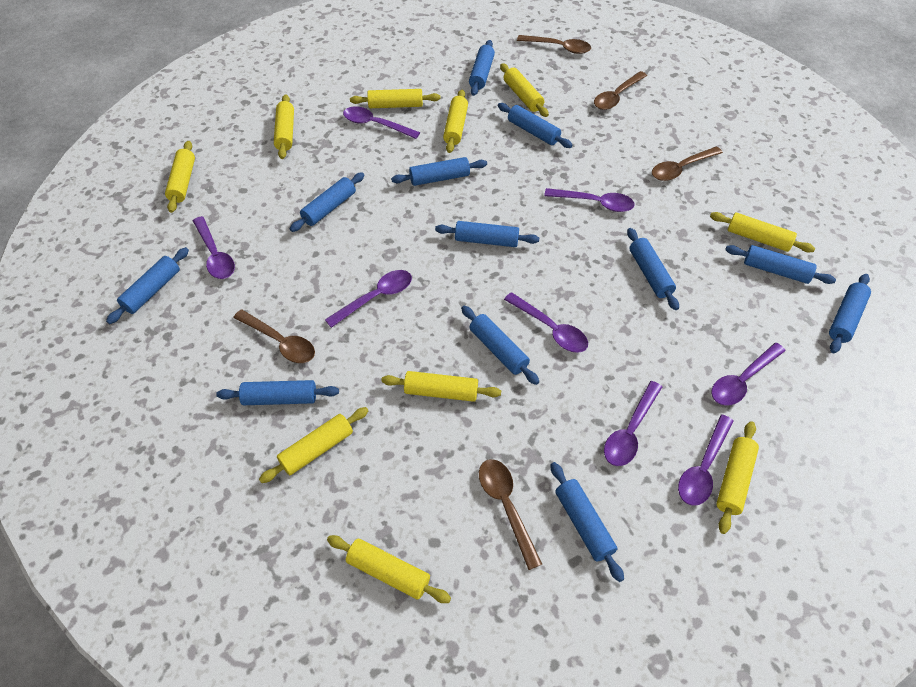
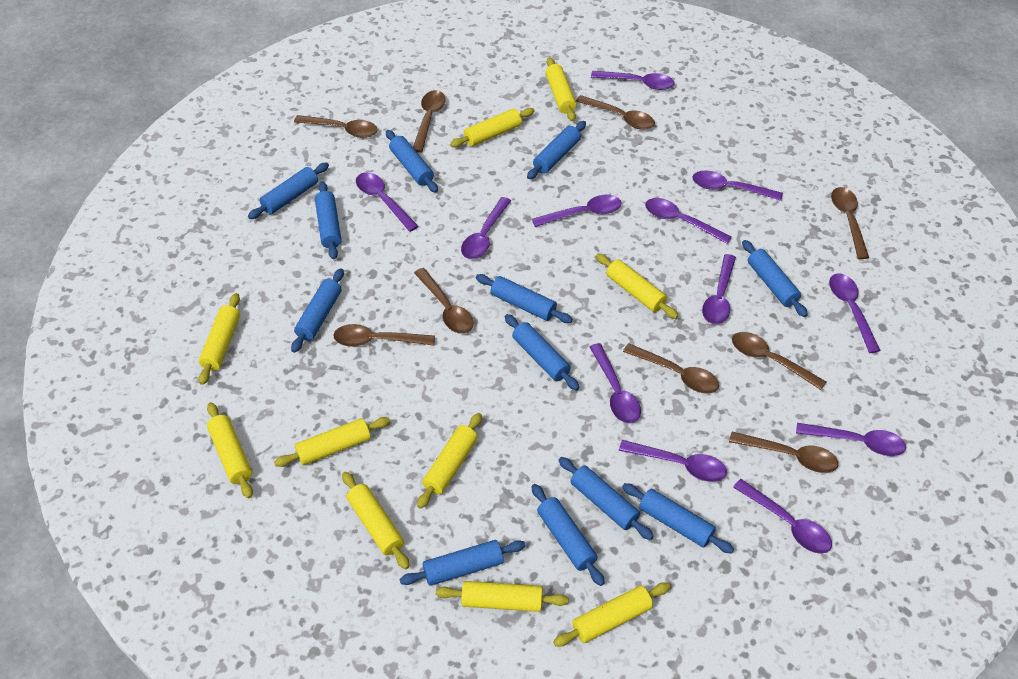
brown spoon: 5 -> 9
purple spoon: 8 -> 12

